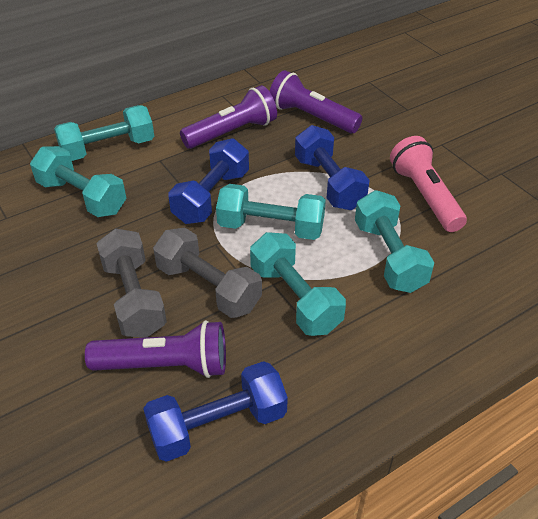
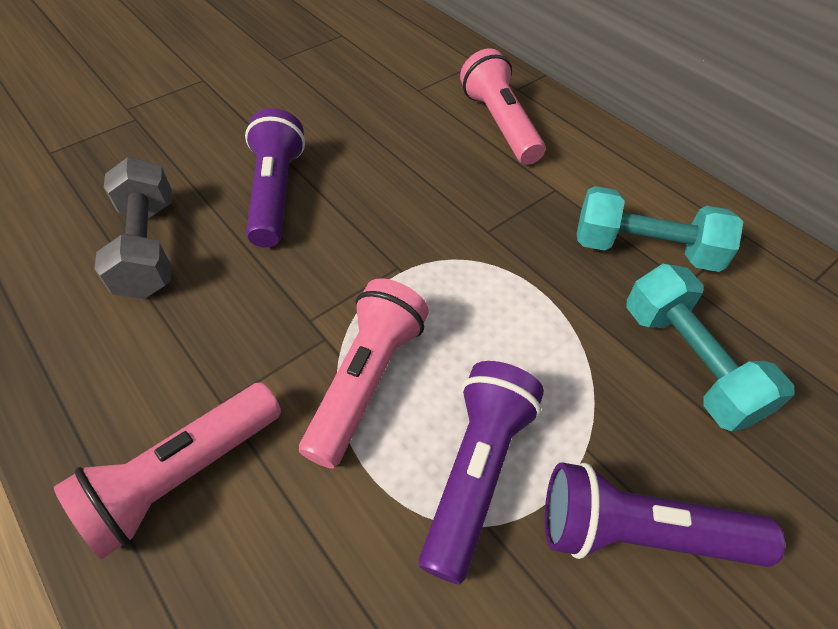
blue dumbbell: 3 -> 0
grey dumbbell: 2 -> 1
pink flashlight: 1 -> 3
turquoise dumbbell: 5 -> 2

